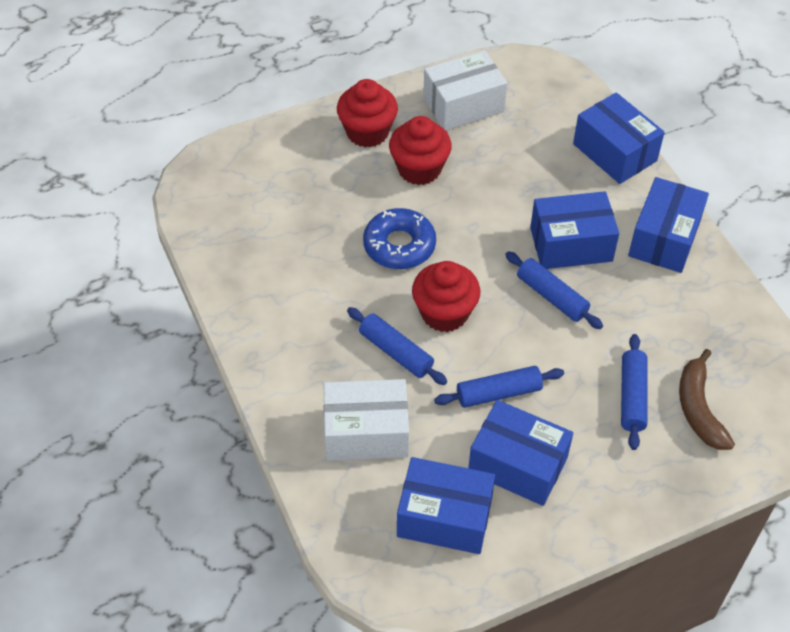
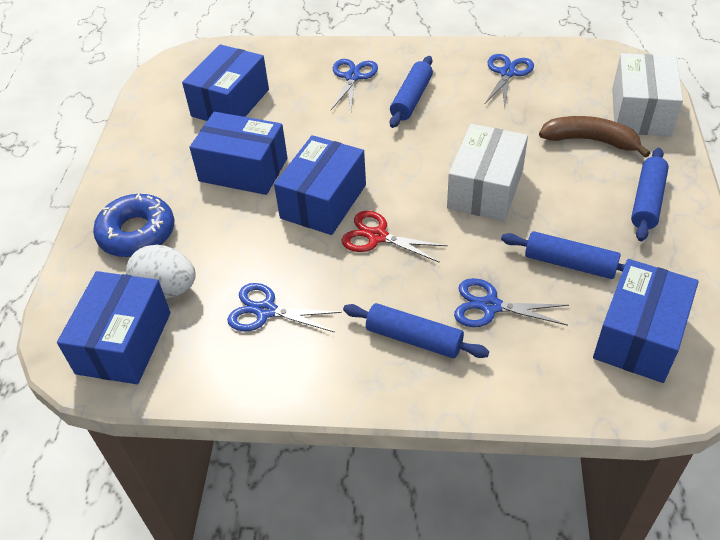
blue scissors: 0 -> 4
red cupcake: 3 -> 0
red scissors: 0 -> 1
white egg: 0 -> 1

